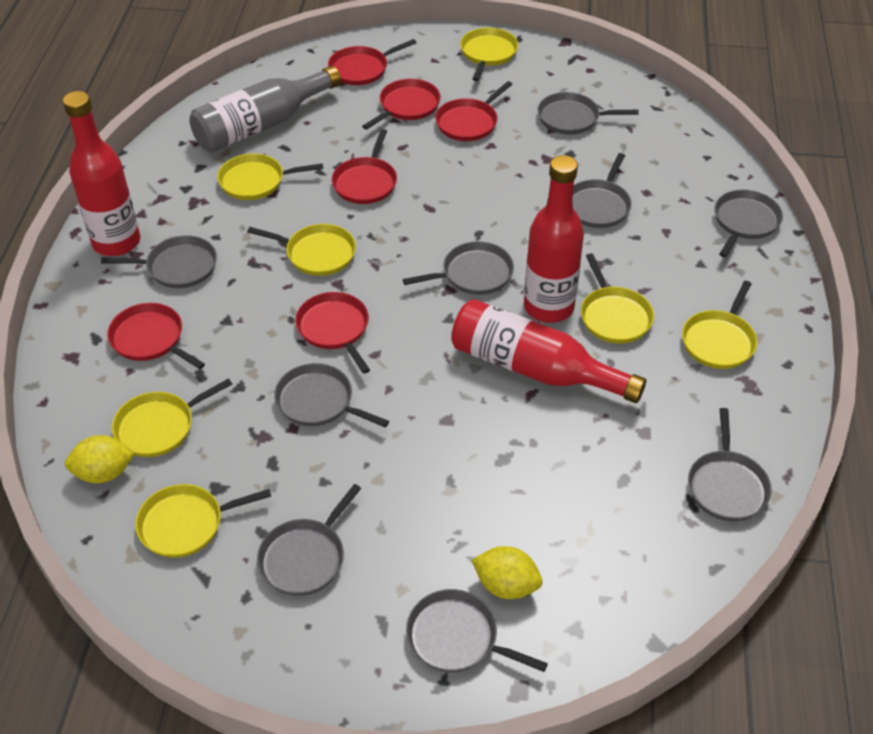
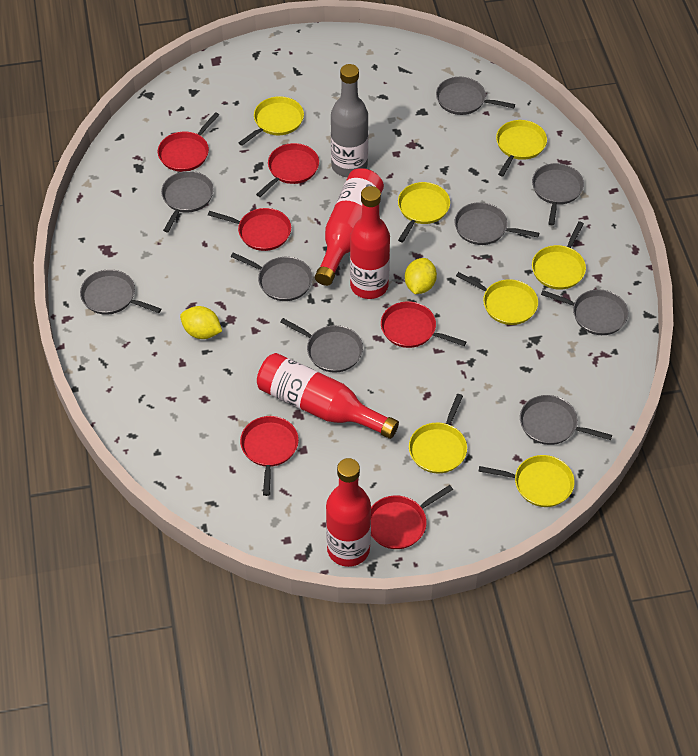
red bottle: 3 -> 4

